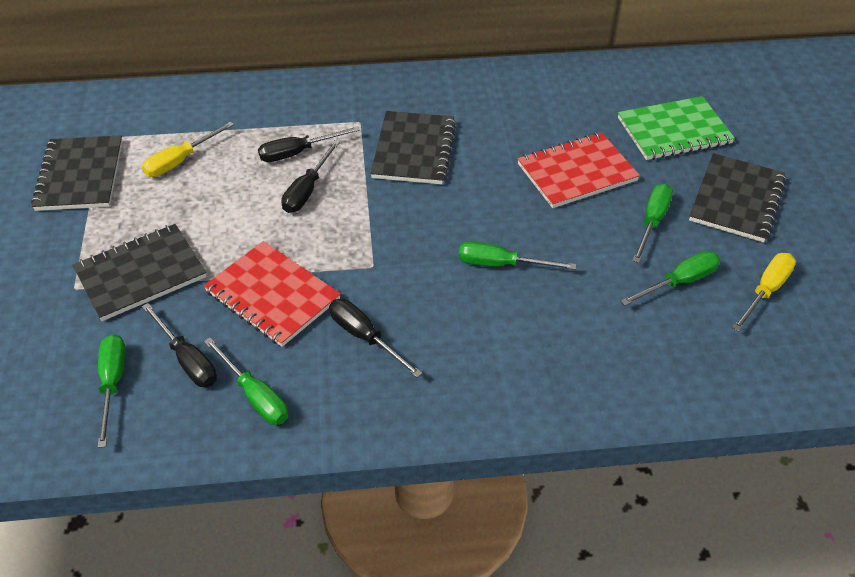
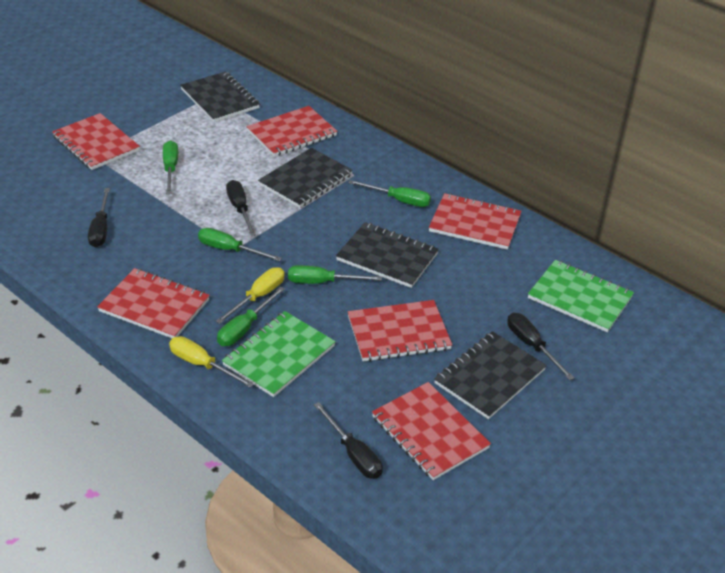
green notebook: 1 -> 2
red notebook: 2 -> 6

